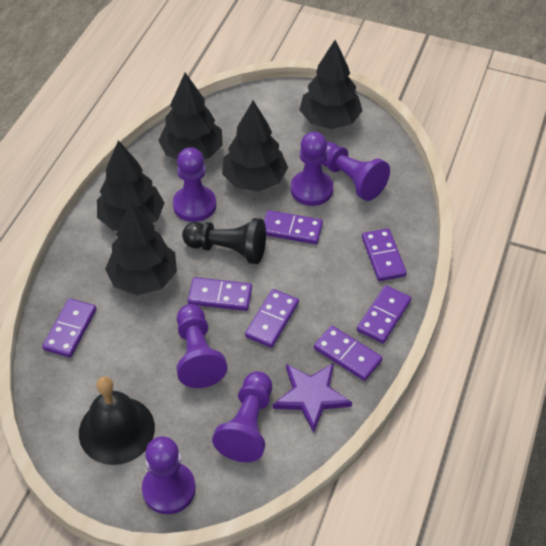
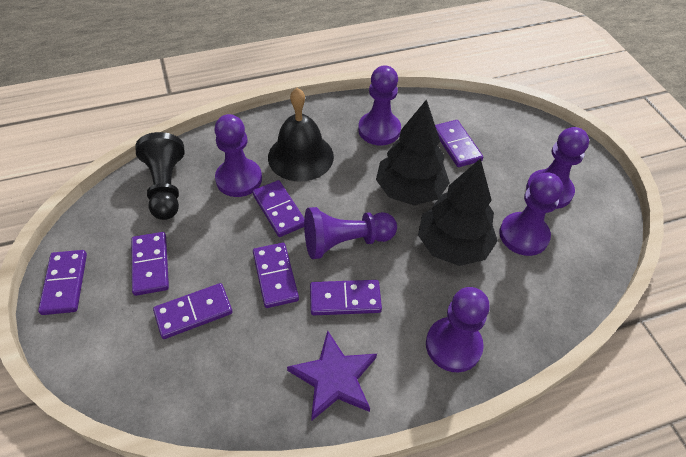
black tree: 5 -> 2

